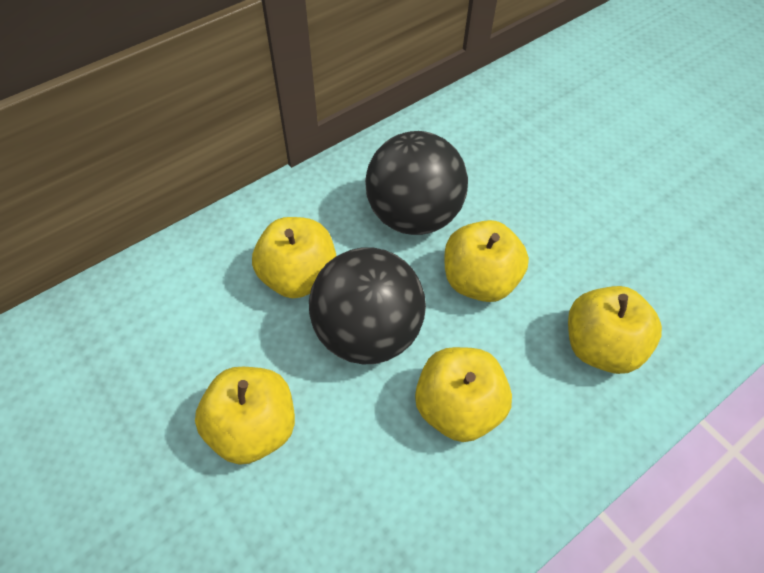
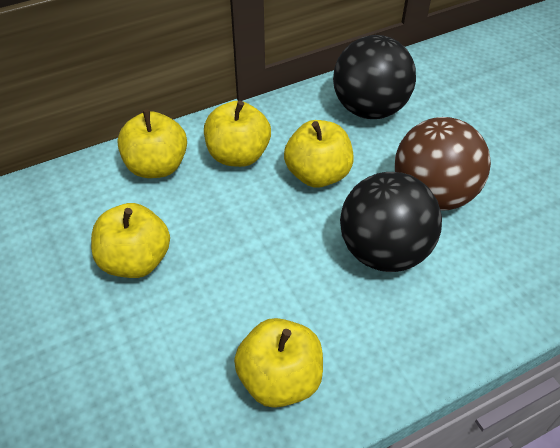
brown ball: 0 -> 1

